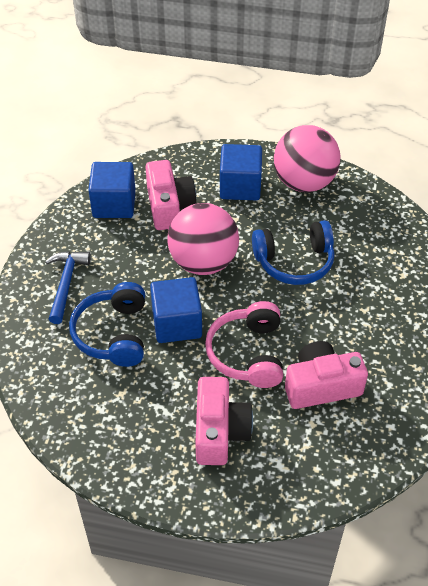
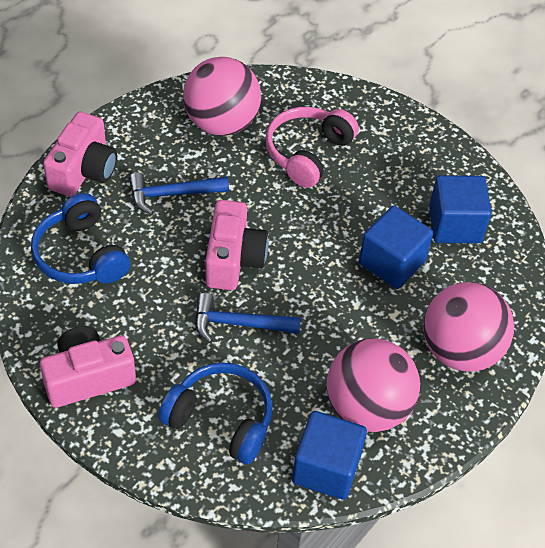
blue hammer: 1 -> 2
pink ball: 2 -> 3

